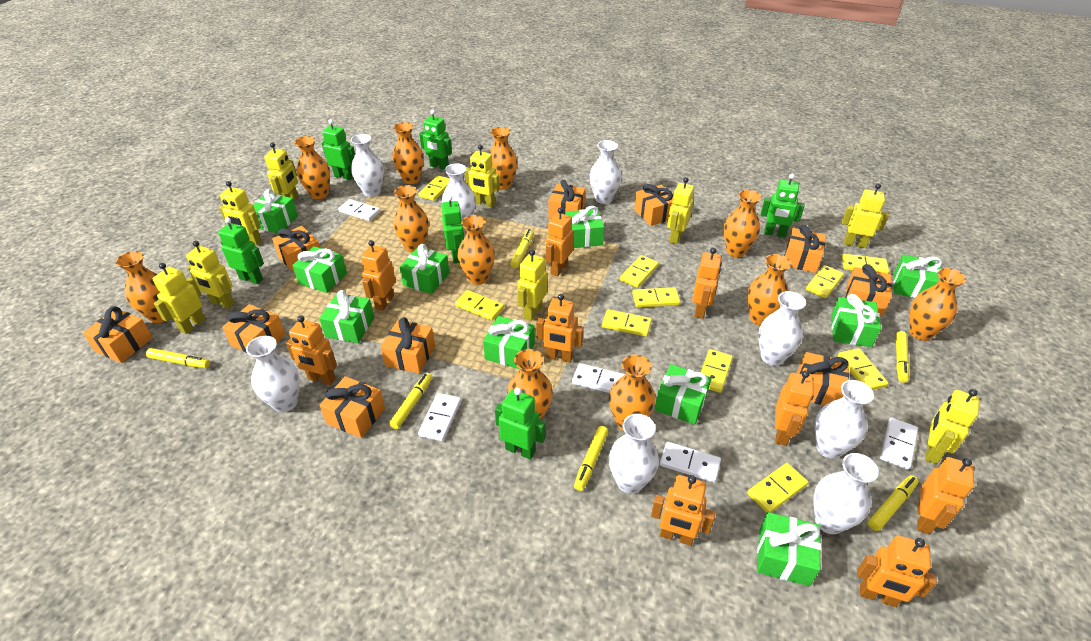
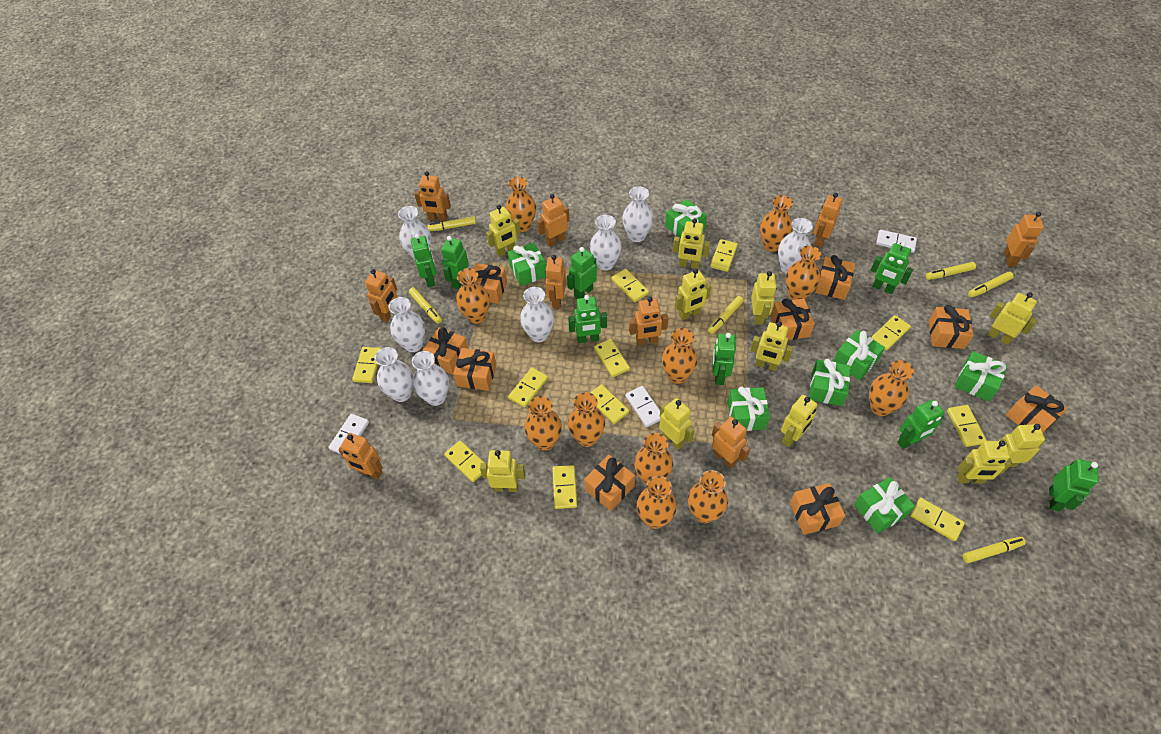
green gift: 10 -> 7
green robot: 6 -> 8
orange gift: 10 -> 9
white domino: 5 -> 3
yellow domino: 10 -> 11
yellow robot: 9 -> 11

